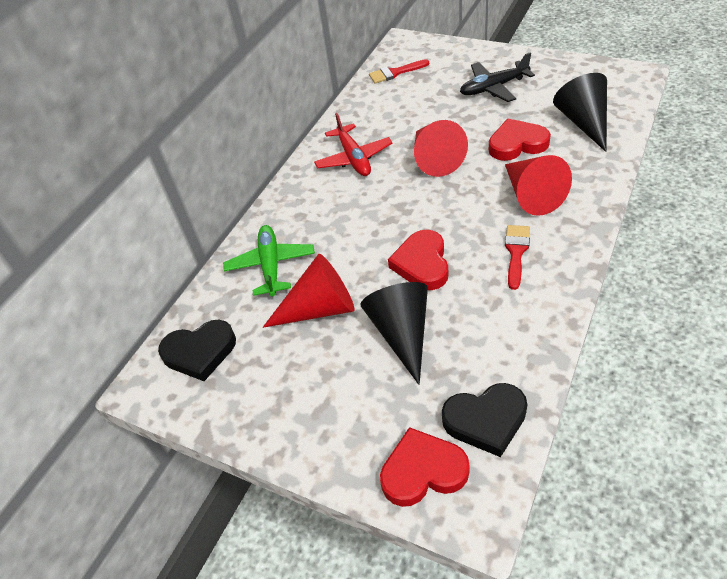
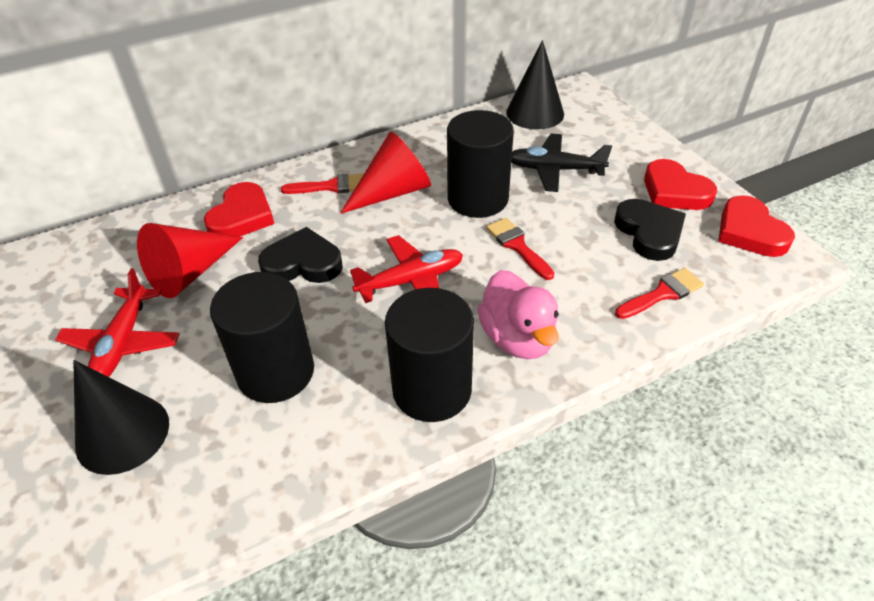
black cylinder: 0 -> 3
green plane: 1 -> 0
pink duck: 0 -> 1
red brush: 2 -> 3
red cone: 3 -> 2
red plane: 1 -> 2

